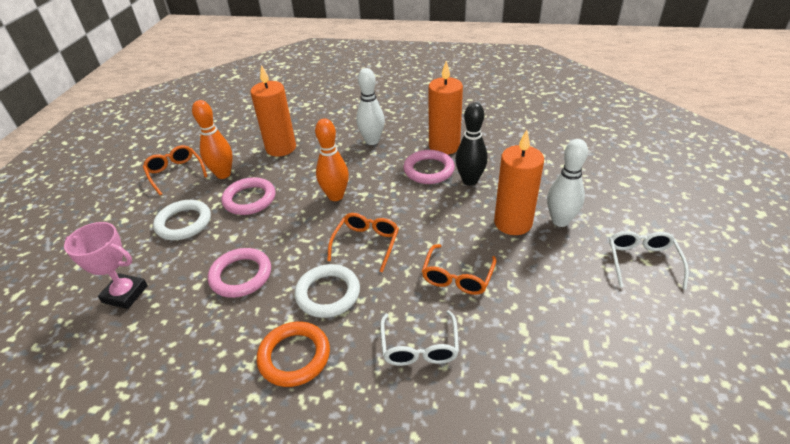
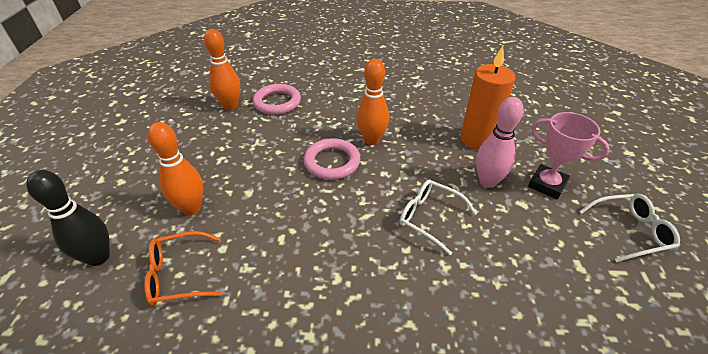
orange bowling pin: 2 -> 3
orange candle: 3 -> 1
orange glasses: 3 -> 1
orange ring: 1 -> 0
pink bowling pin: 0 -> 1
pink ring: 3 -> 2
white bowling pin: 2 -> 0
white ring: 2 -> 0

